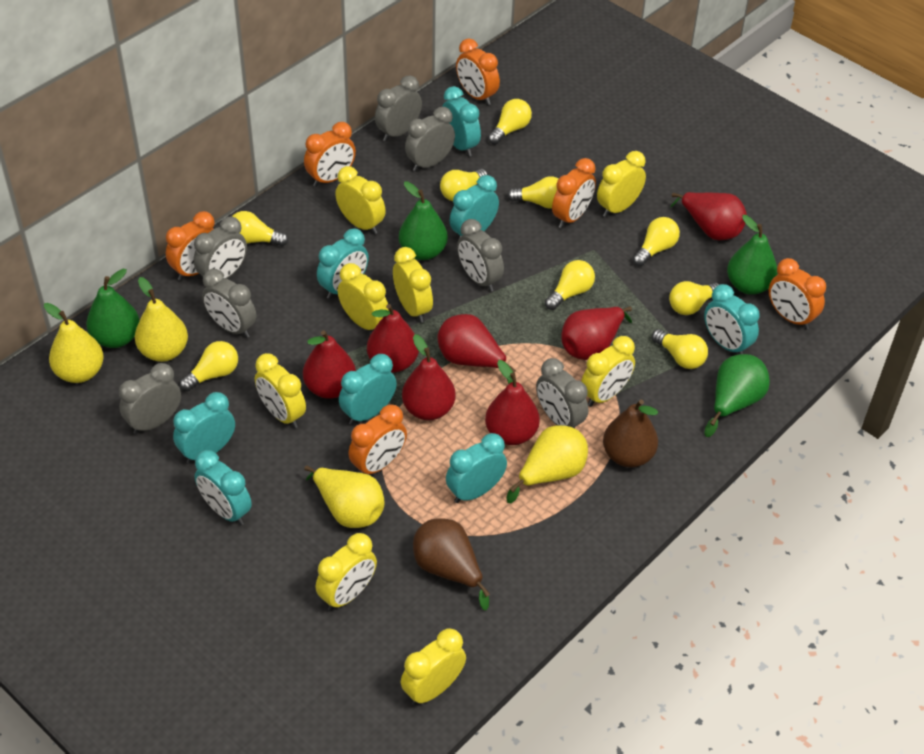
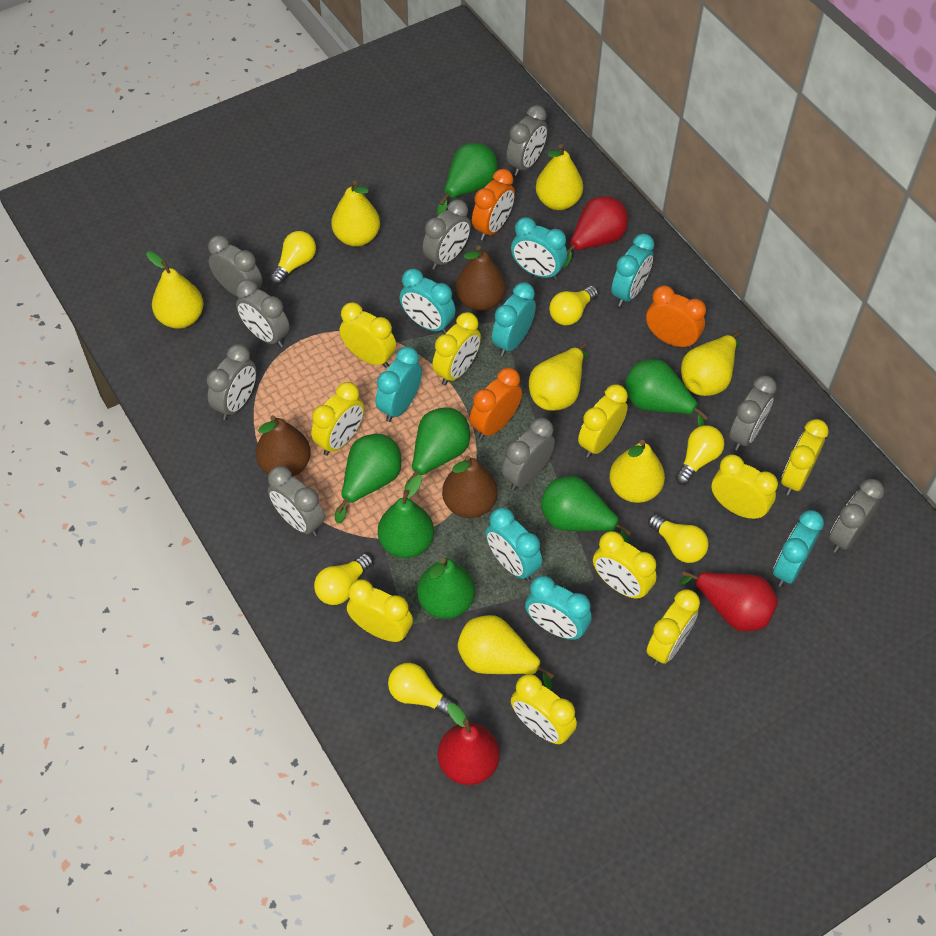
brown pear: 2 -> 3
green pear: 4 -> 7
grey clock: 7 -> 9
orange clock: 6 -> 3
red pear: 7 -> 3
yellow clock: 8 -> 10
yellow light bulb: 9 -> 6
yellow pear: 4 -> 7

